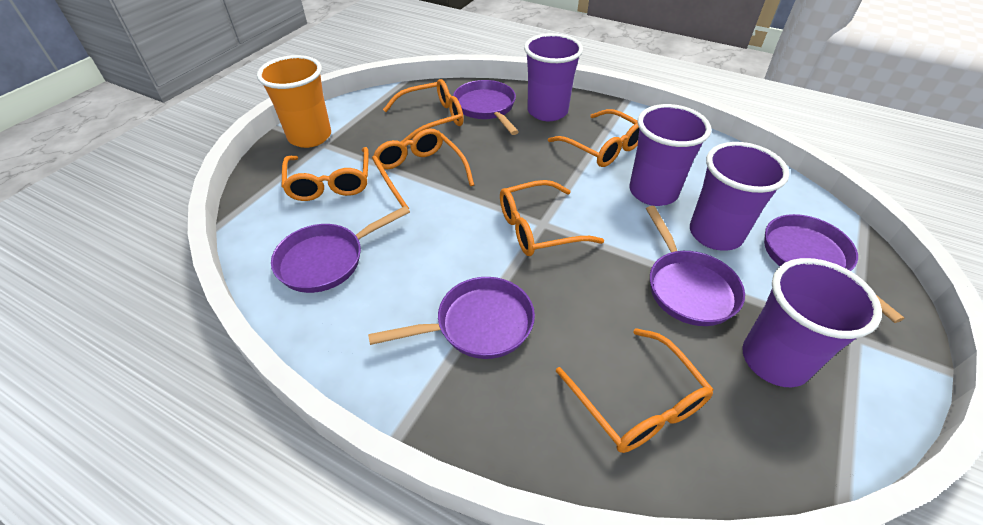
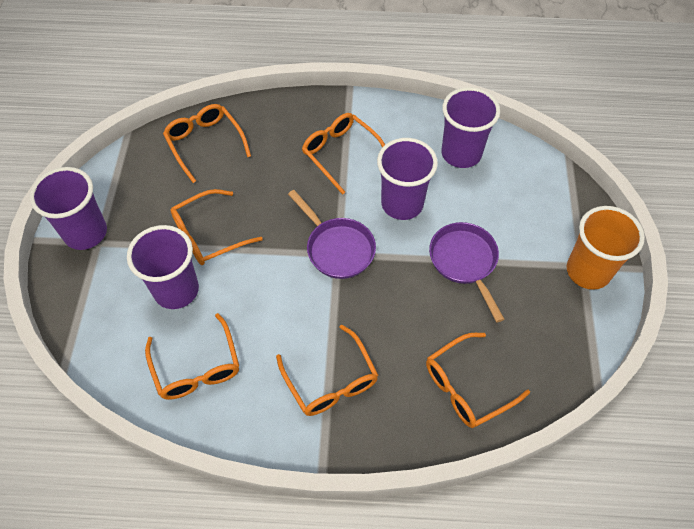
purple pan: 5 -> 2

